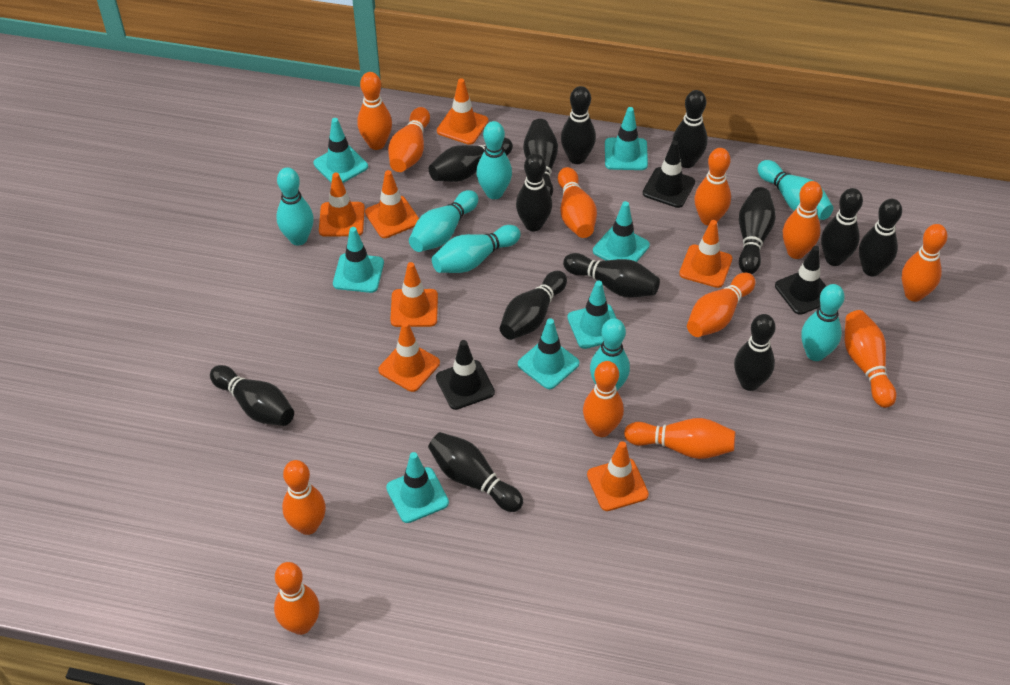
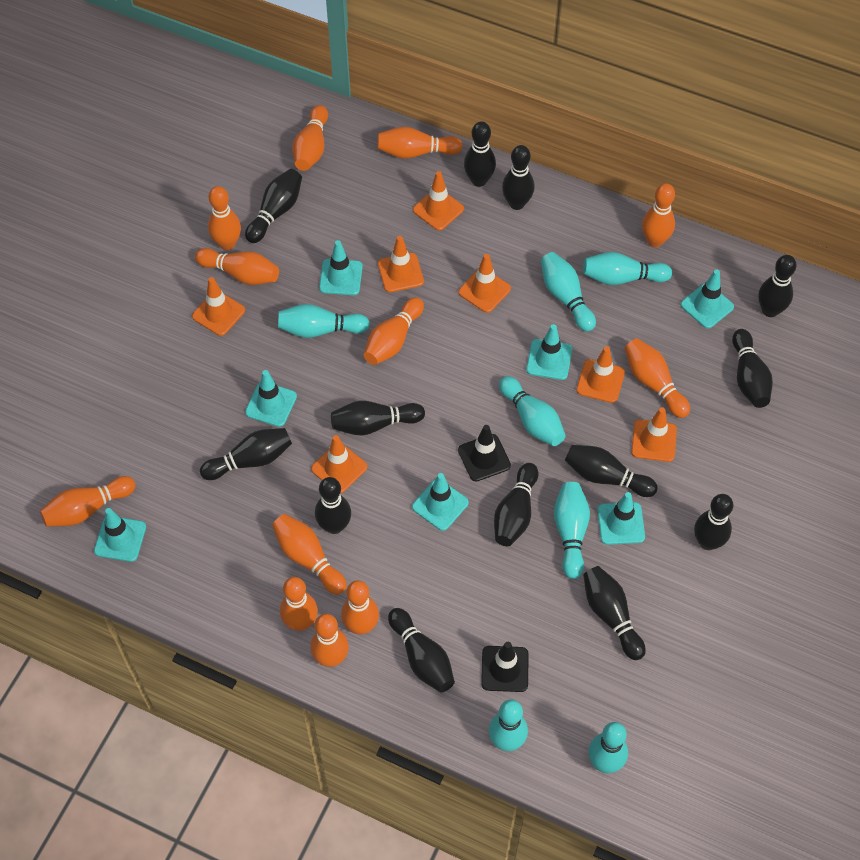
black traffic cone: 3 -> 2

